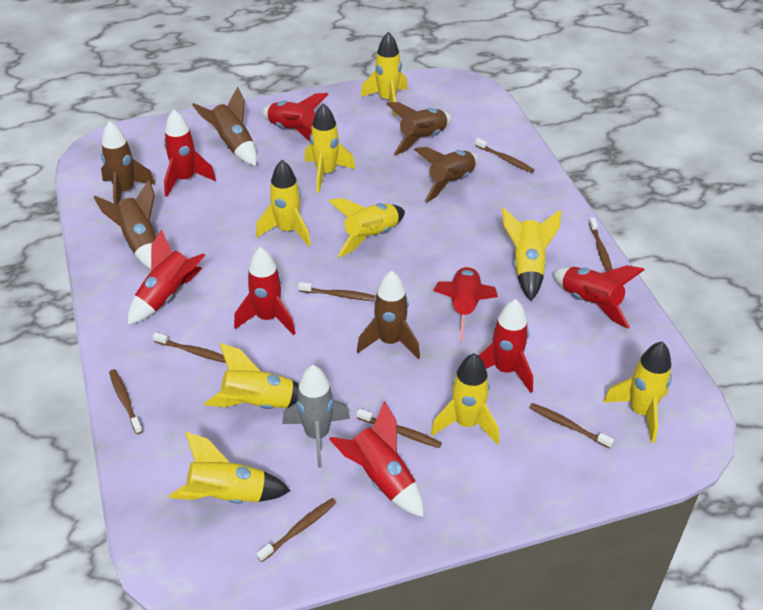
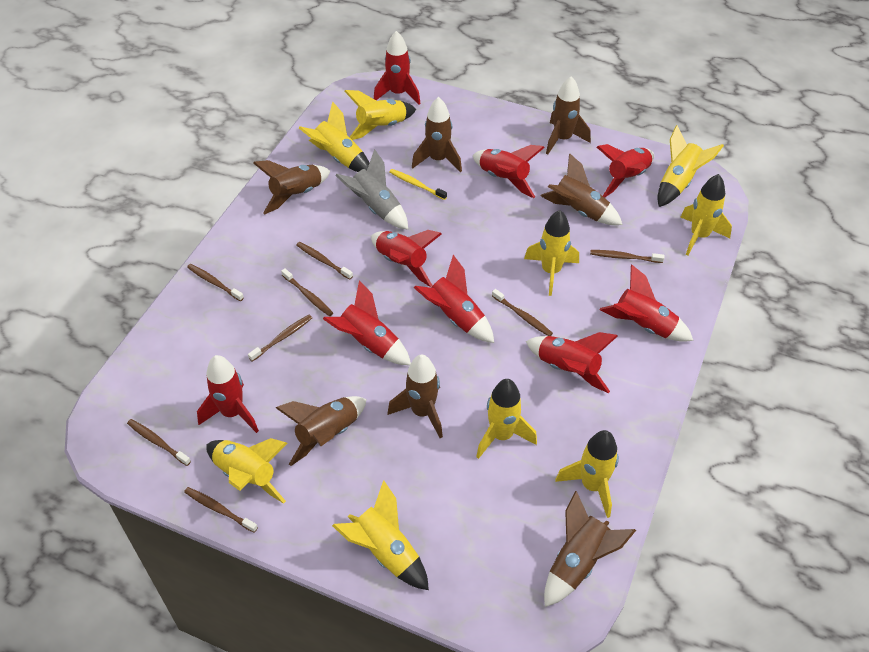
brown rocket: 6 -> 7
red rocket: 8 -> 9
yellow toothbrush: 0 -> 1

